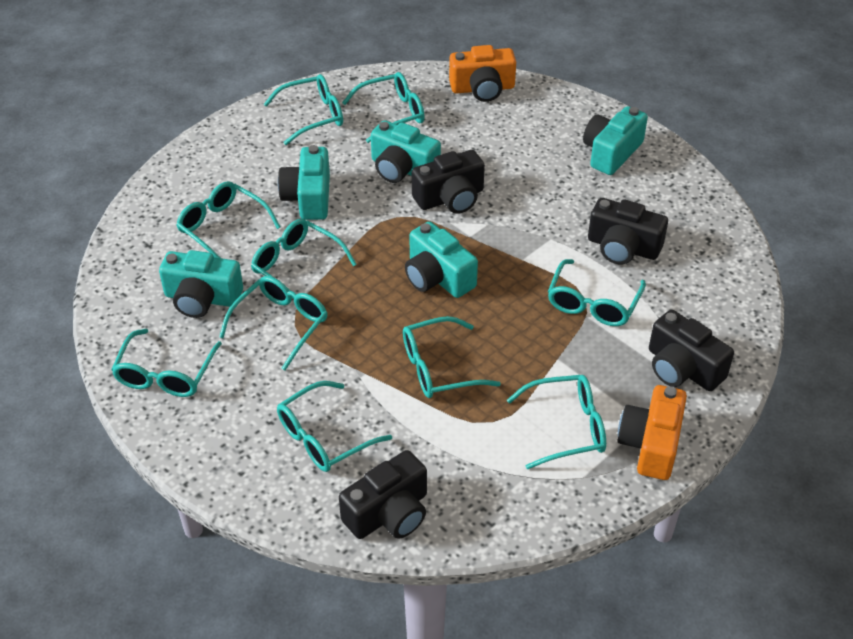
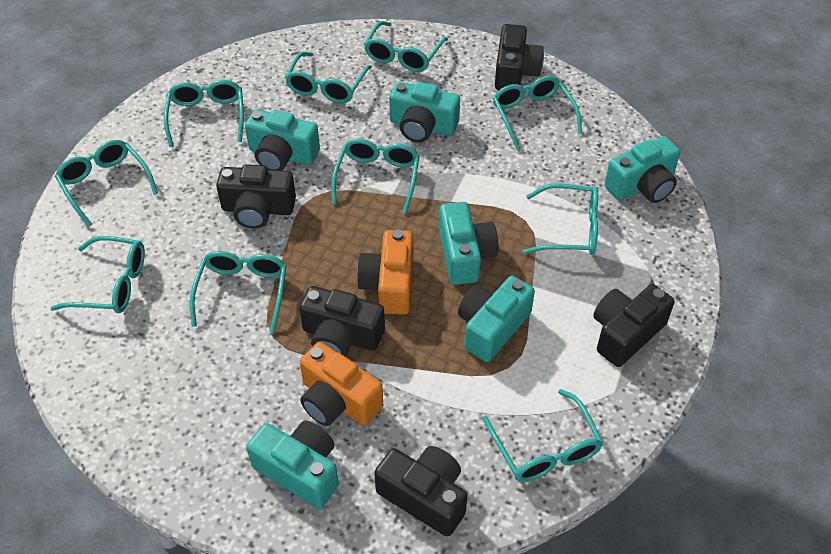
black camera: 4 -> 5
turquoise camera: 5 -> 6

